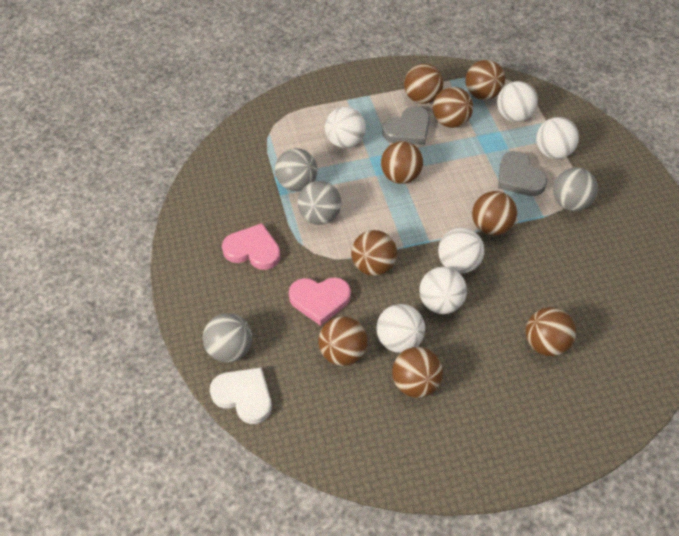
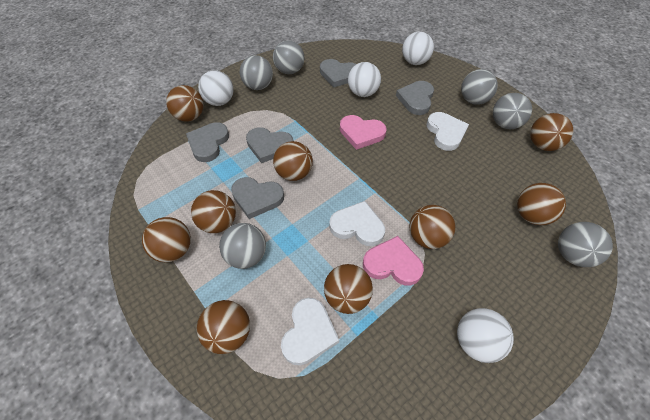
grey ball: 4 -> 6
grey heart: 2 -> 5
white ball: 6 -> 4
white heart: 1 -> 3

